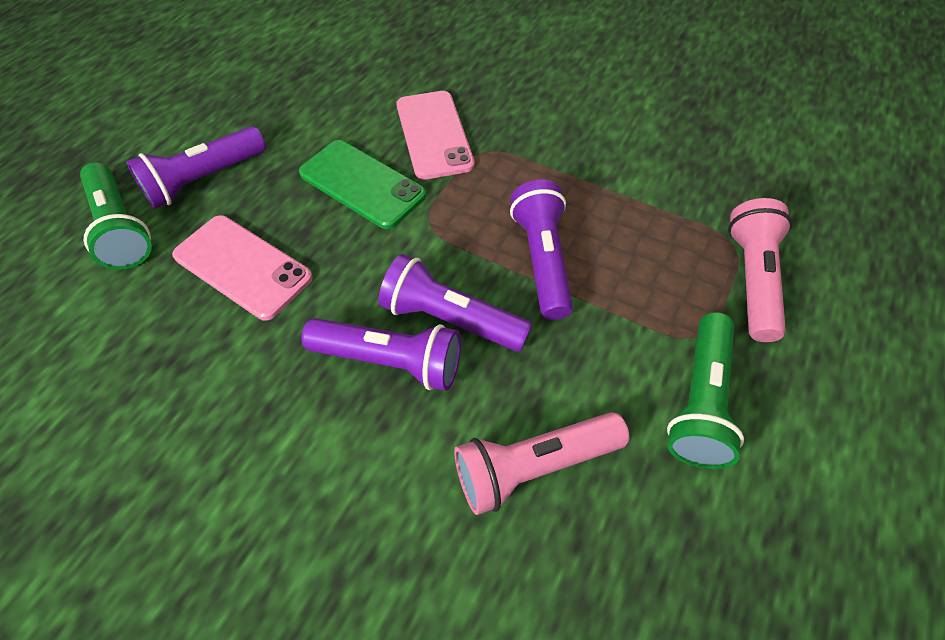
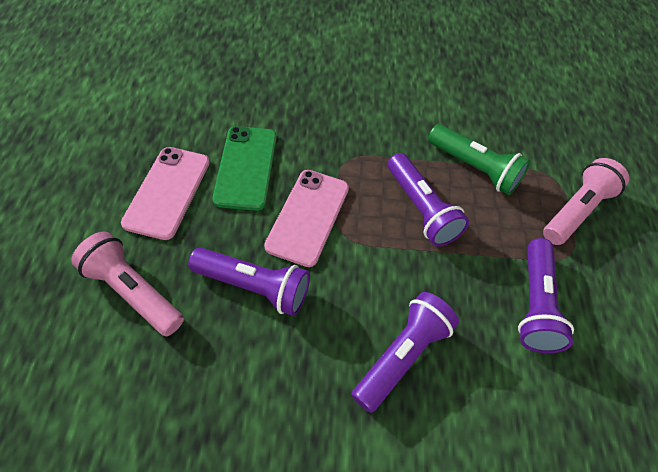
green flashlight: 2 -> 1

